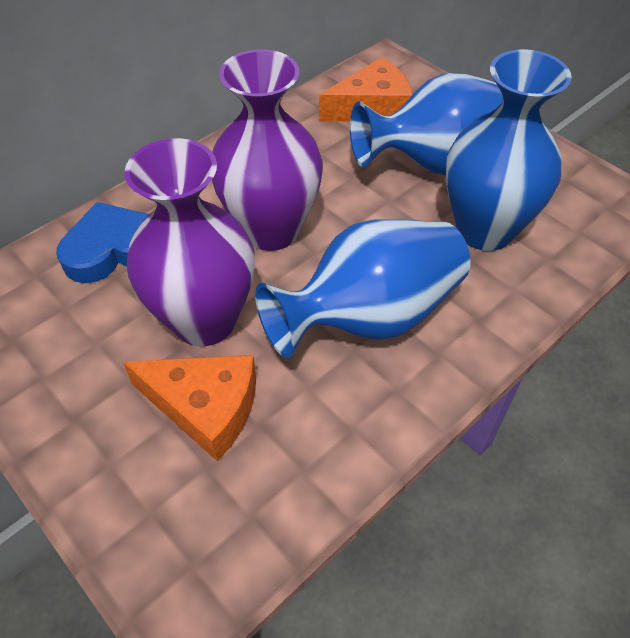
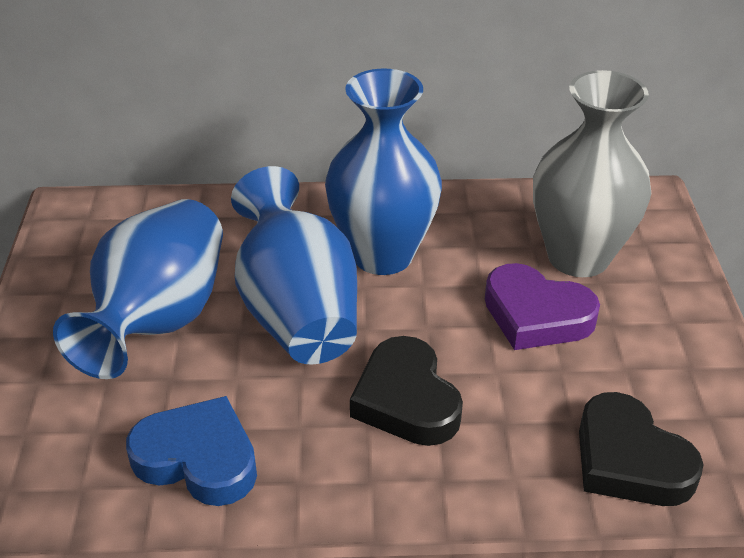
black heart: 0 -> 2
grey vase: 0 -> 1
orange cheese: 2 -> 0
purple heart: 0 -> 1
purple vase: 2 -> 0

